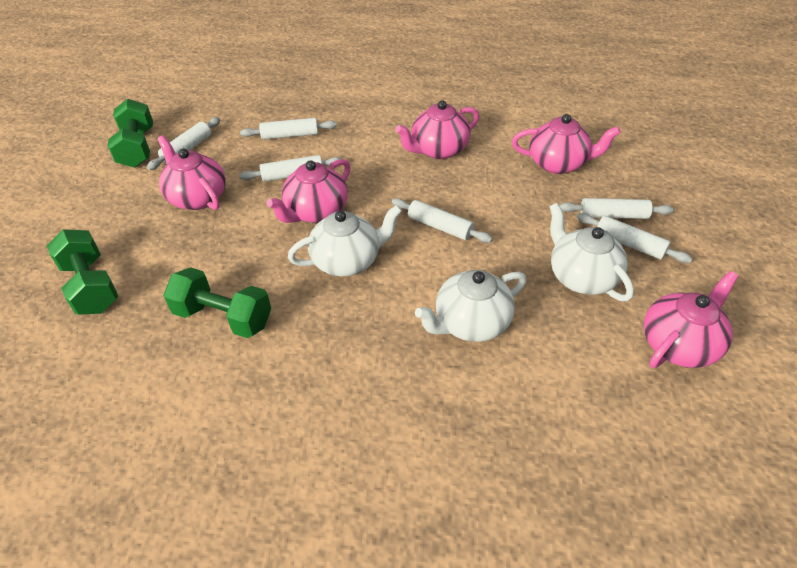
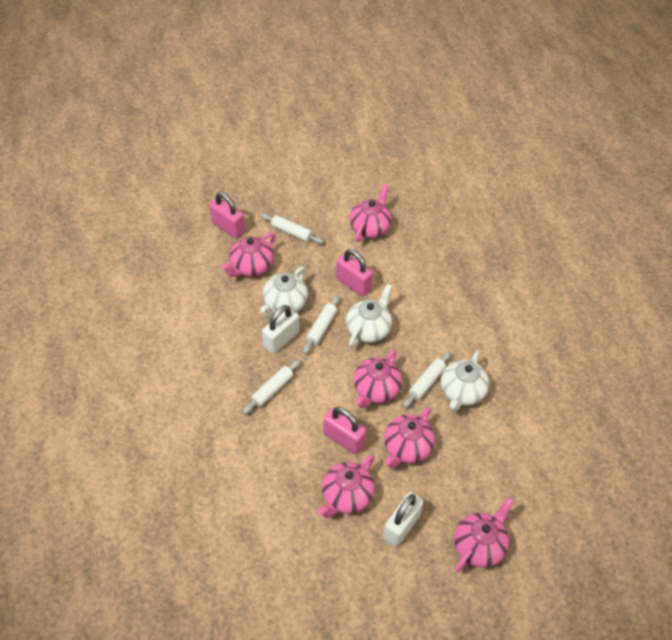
green dumbbell: 3 -> 0
pink padlock: 0 -> 3
pink teapot: 5 -> 6
white padlock: 0 -> 2
white rolling pin: 6 -> 4

